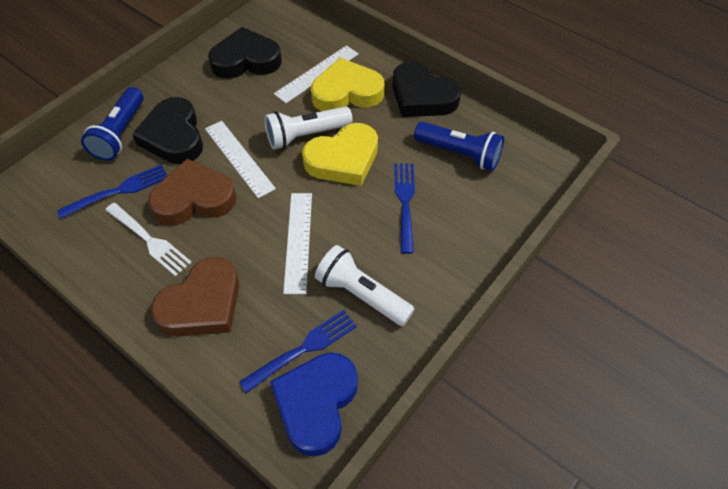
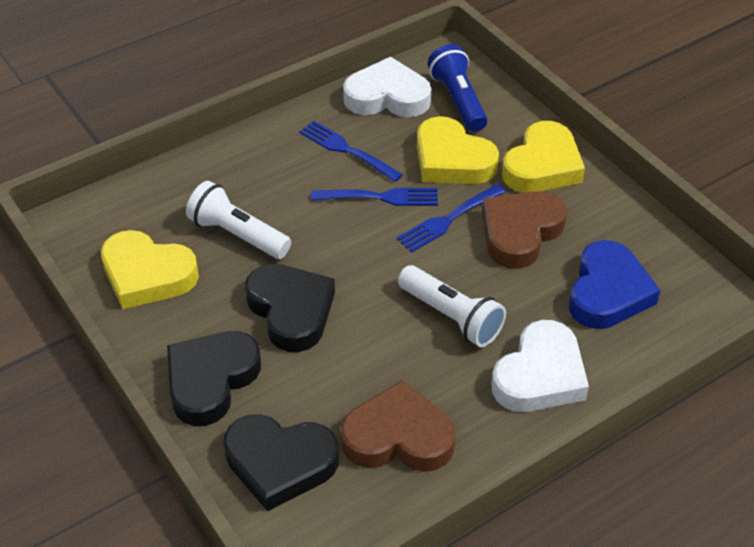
blue flashlight: 2 -> 1
white fork: 1 -> 0
white heart: 0 -> 2
white ruler: 3 -> 0
yellow heart: 2 -> 3

